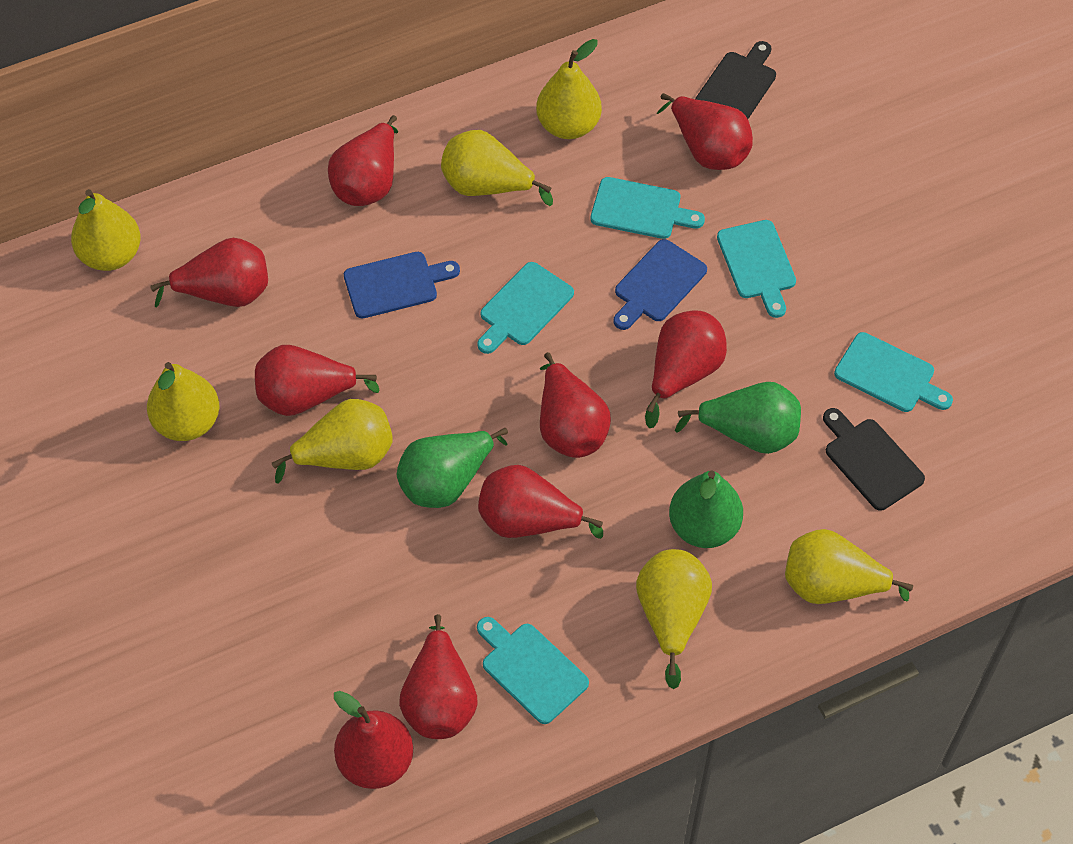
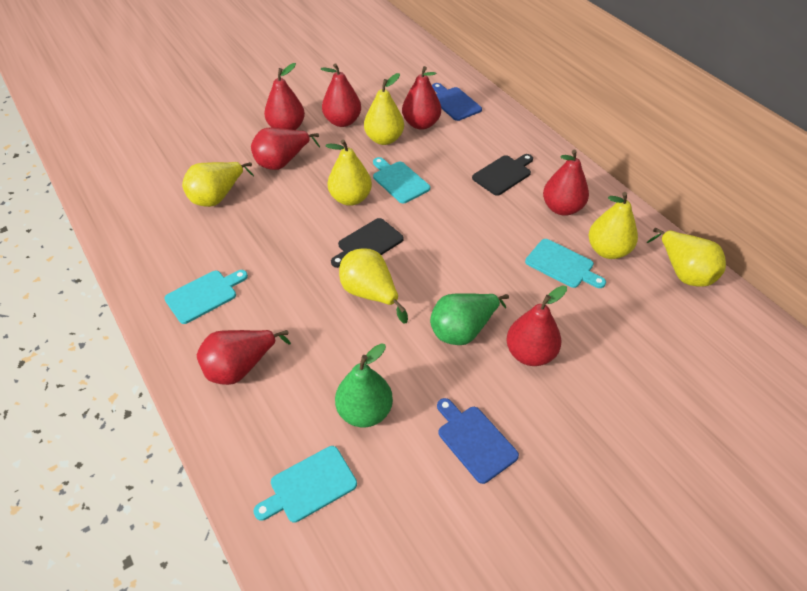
green pear: 3 -> 2
red pear: 9 -> 7
turquoise cutting board: 5 -> 4
yellow pear: 7 -> 6

